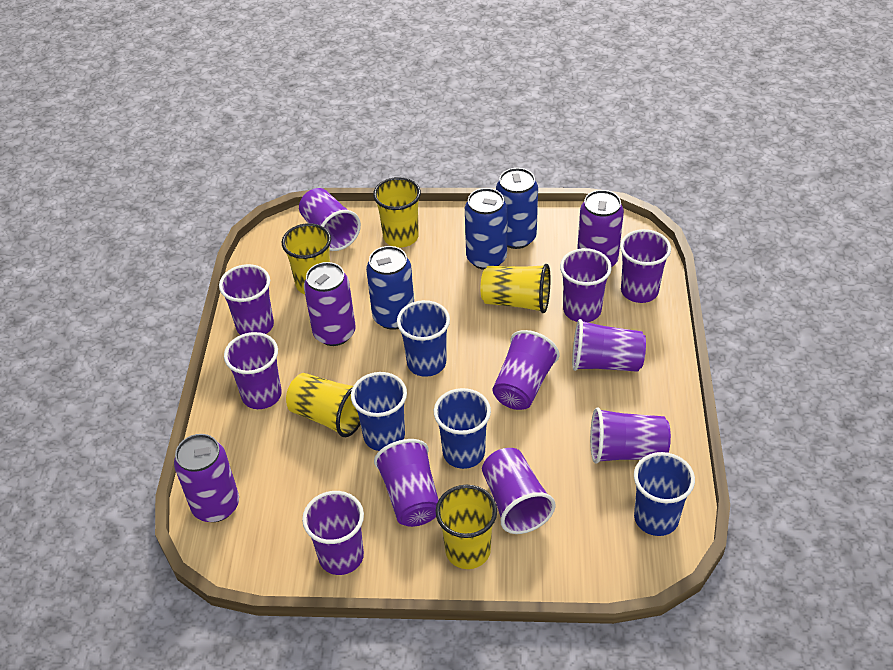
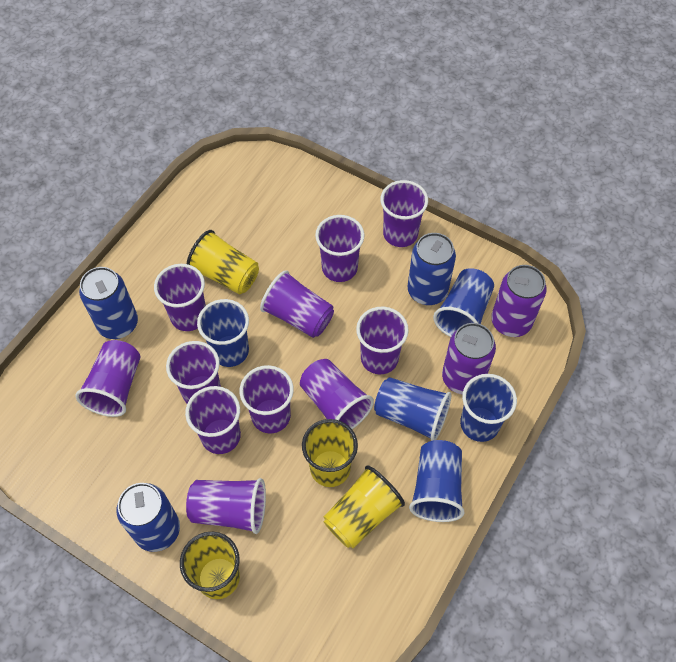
blue cup: 4 -> 5
purple can: 3 -> 2
yellow cup: 5 -> 4

